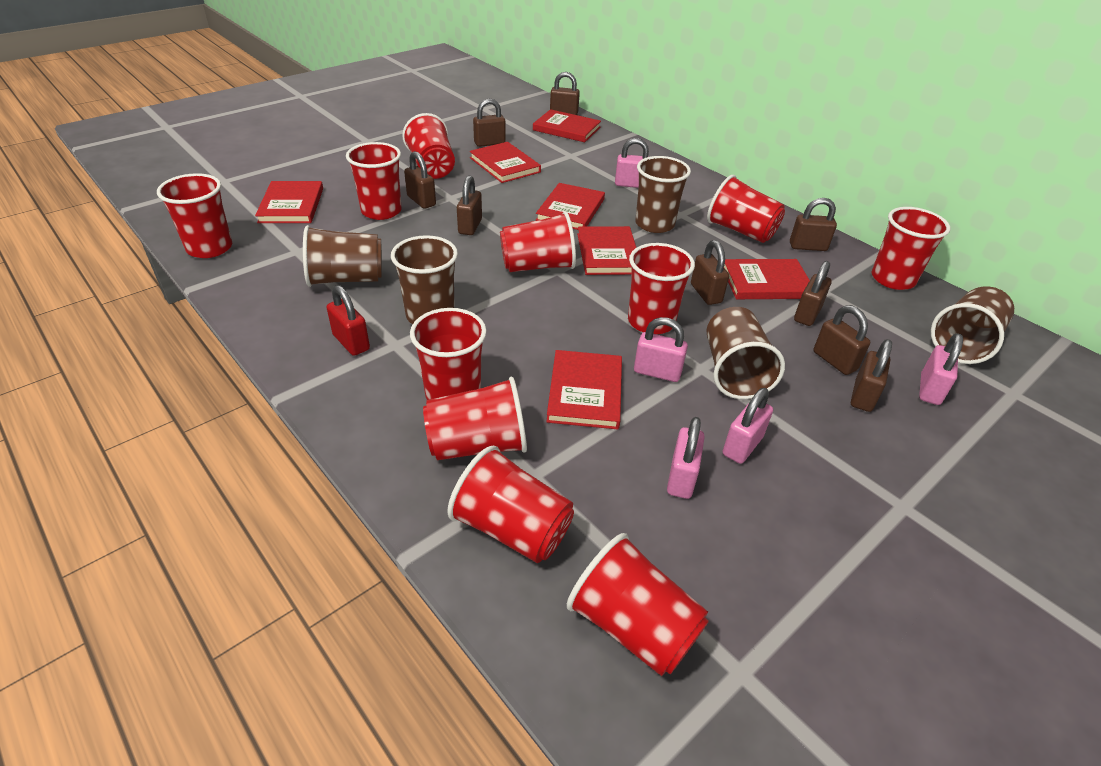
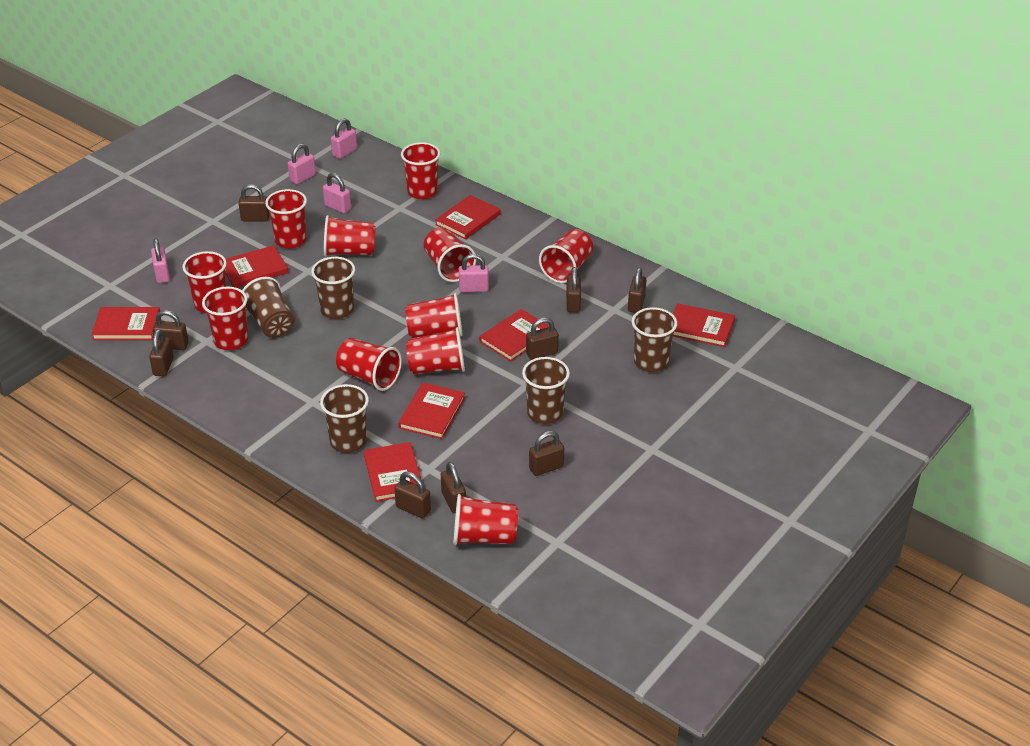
red padlock: 1 -> 0

